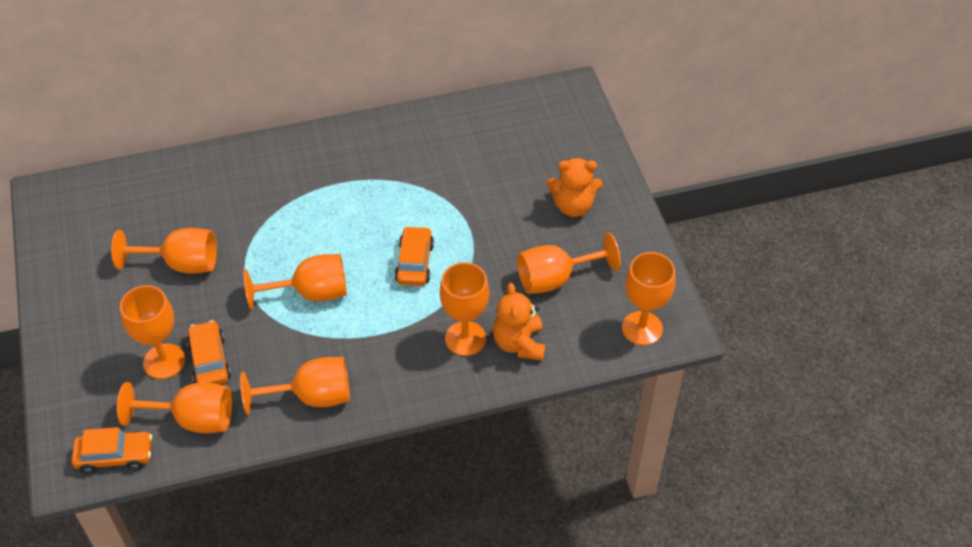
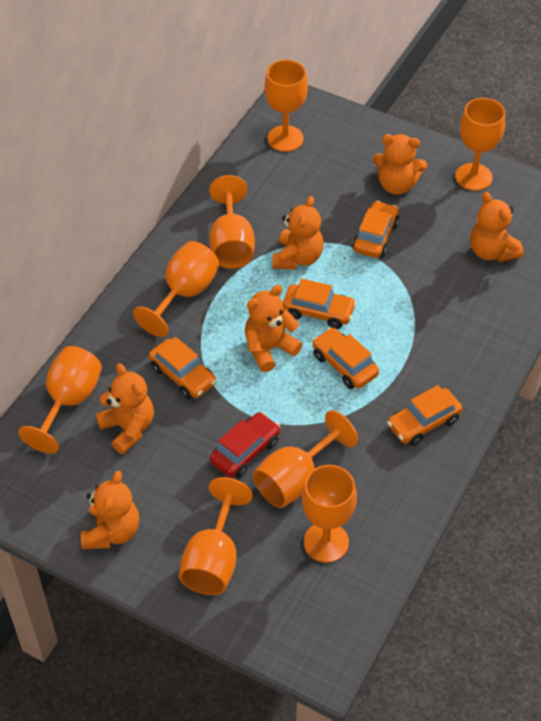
orange car: 3 -> 5
orange teddy bear: 2 -> 6
red car: 0 -> 1

